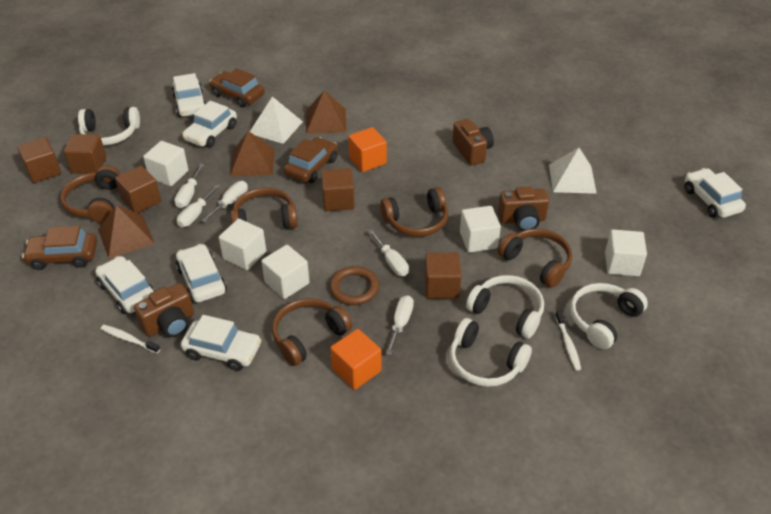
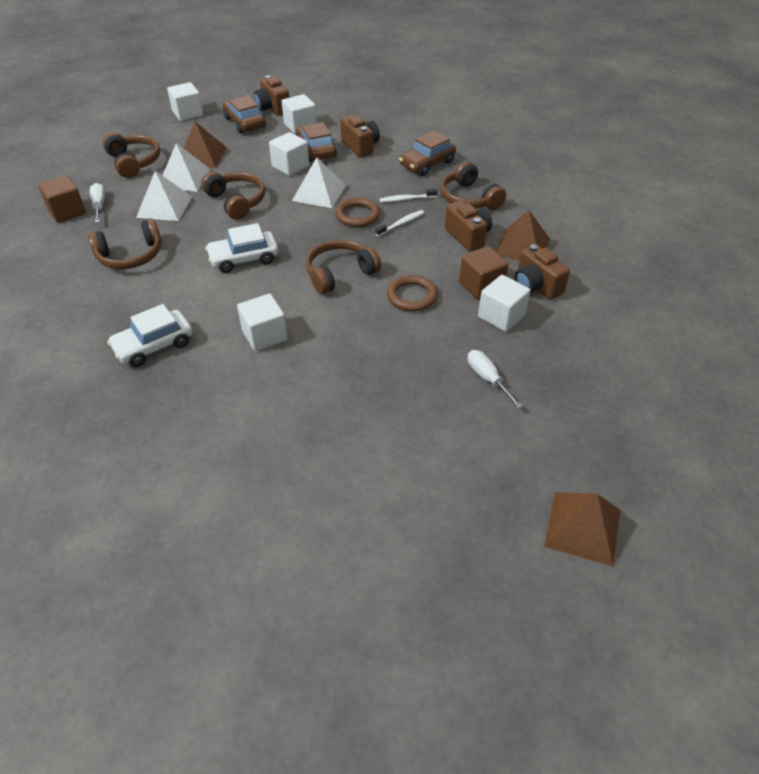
brown camera: 3 -> 4
brown cube: 5 -> 2
brown ring: 1 -> 2
orange cube: 2 -> 0
white car: 6 -> 2
white headphones: 4 -> 0
white pyramid: 2 -> 3
white screwdriver: 5 -> 2

